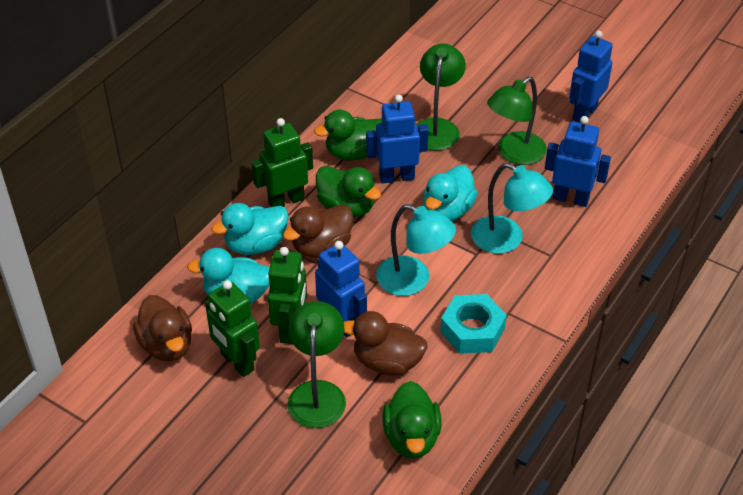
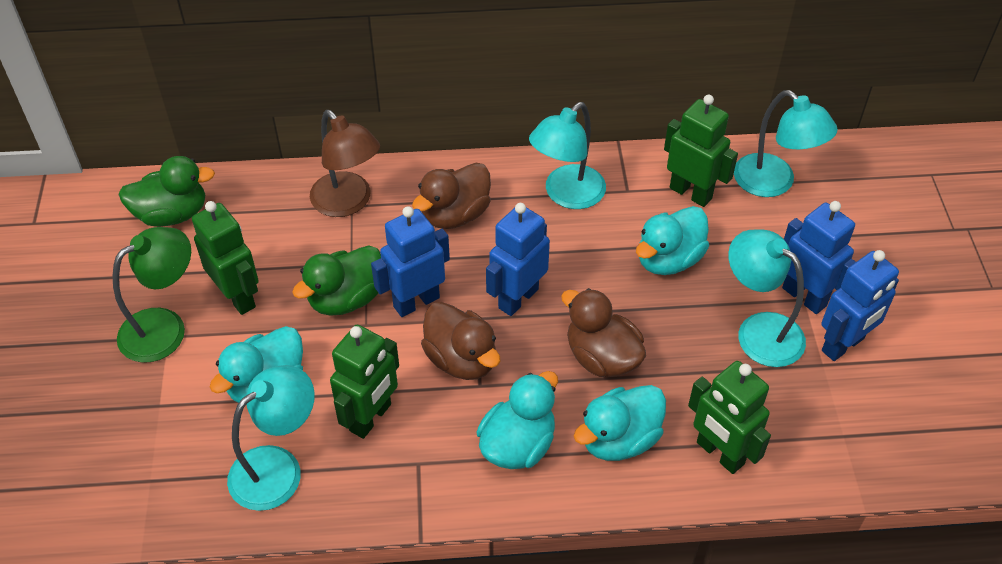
brown lamp: 0 -> 1
green duck: 3 -> 2
green lamp: 3 -> 1
green robot: 3 -> 4
turquoise duck: 3 -> 4
turquoise lamp: 2 -> 4
turquoise nut: 1 -> 0

